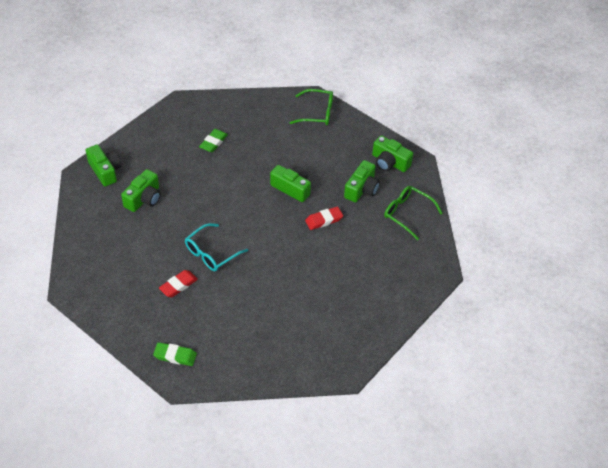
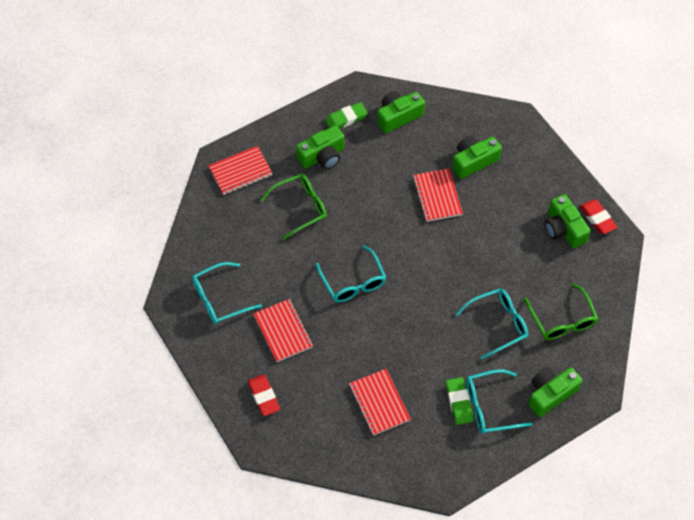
red notebook: 0 -> 4
turquoise glasses: 1 -> 4

